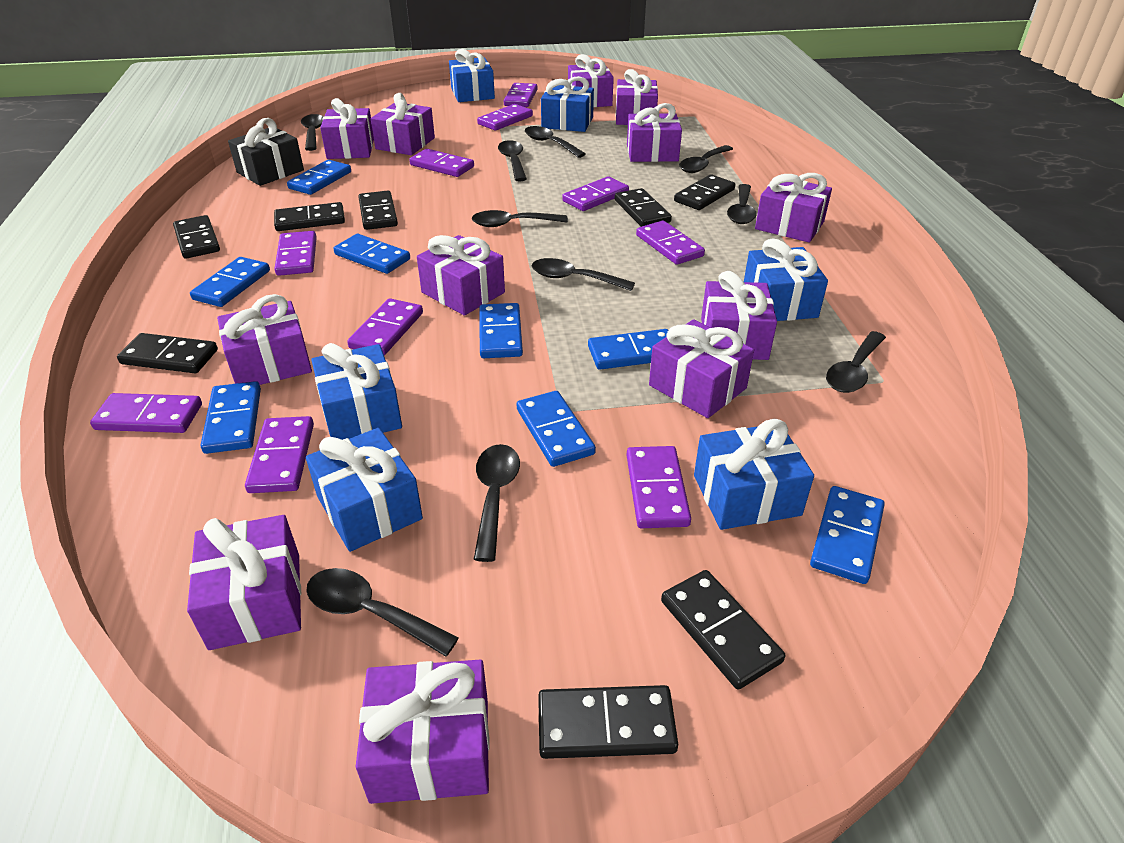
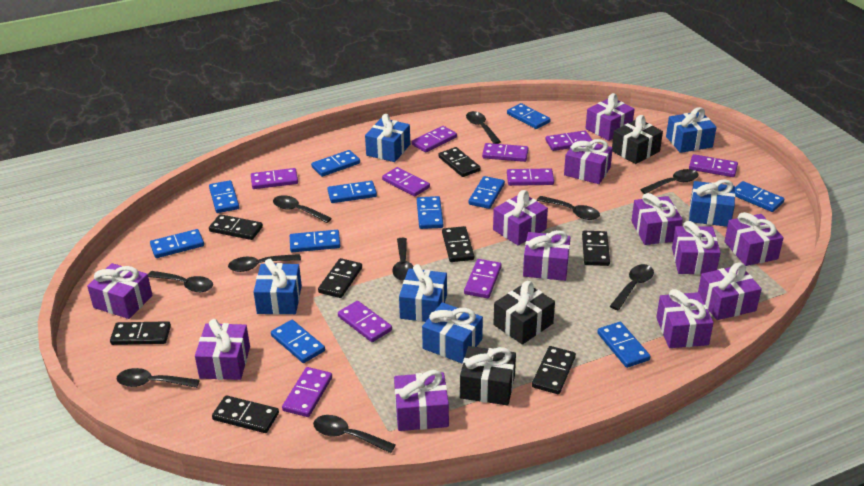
black gift: 1 -> 3
blue domino: 8 -> 11

